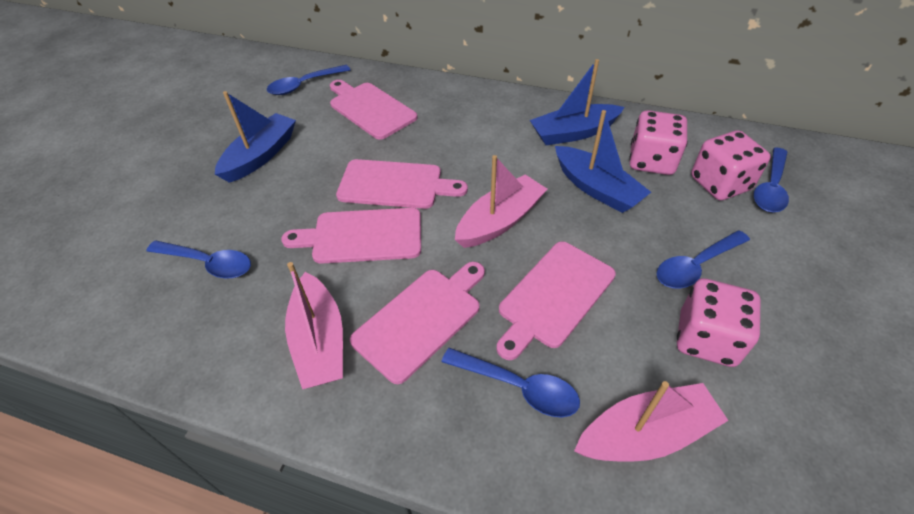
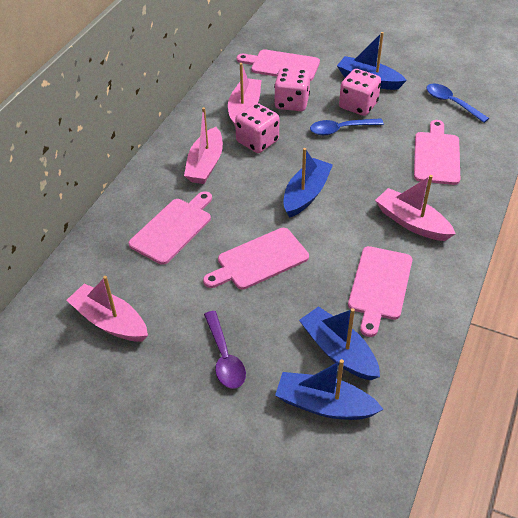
blue boat: 3 -> 4
blue spoon: 5 -> 2
pink boat: 3 -> 4
purple spoon: 0 -> 1

